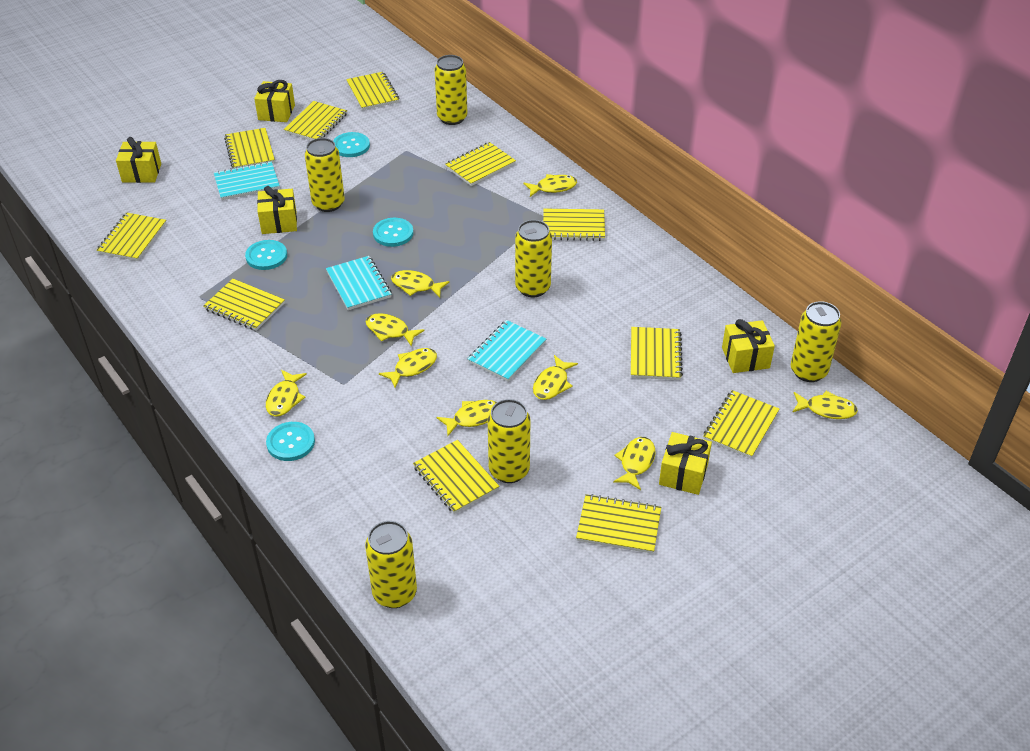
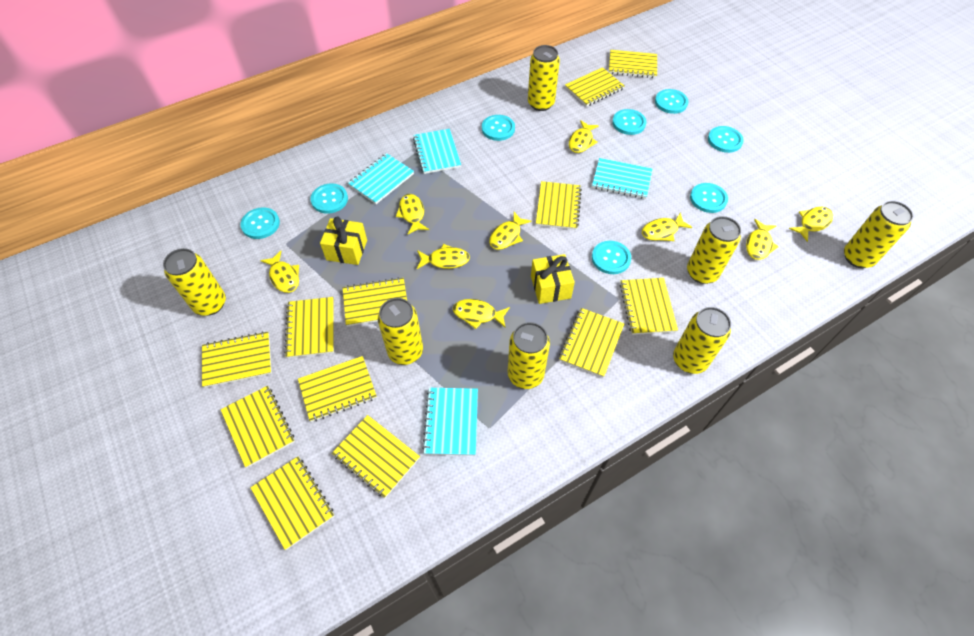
turquoise button: 4 -> 8
turquoise notebook: 3 -> 4
yellow can: 6 -> 7
yellow gift: 5 -> 2
yellow notebook: 11 -> 12

